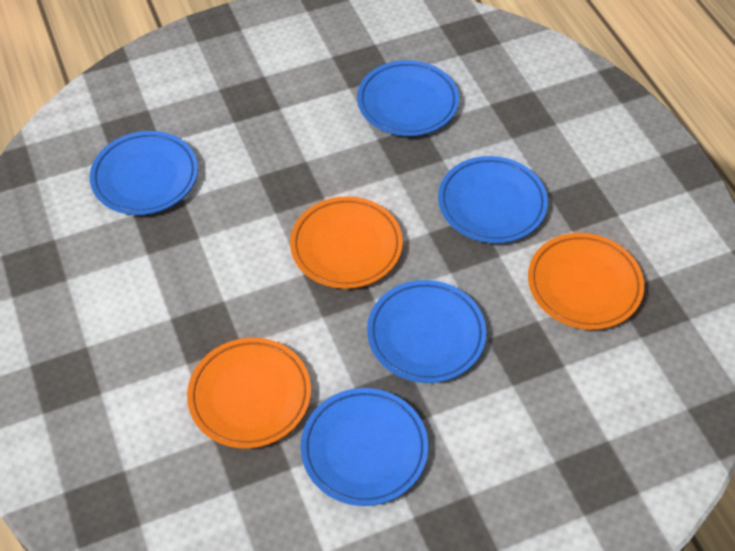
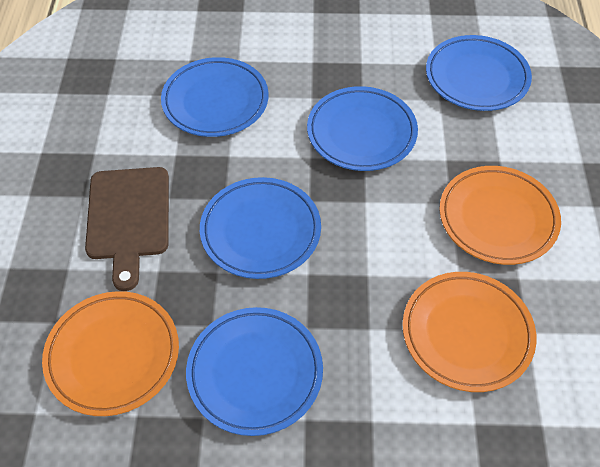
brown cutting board: 0 -> 1

